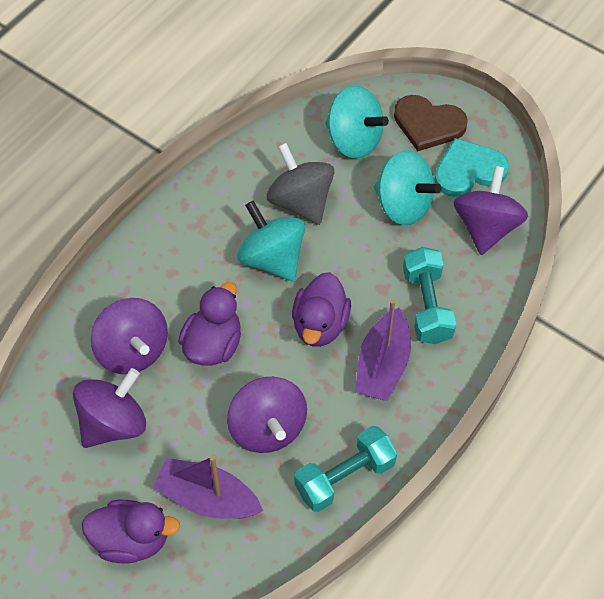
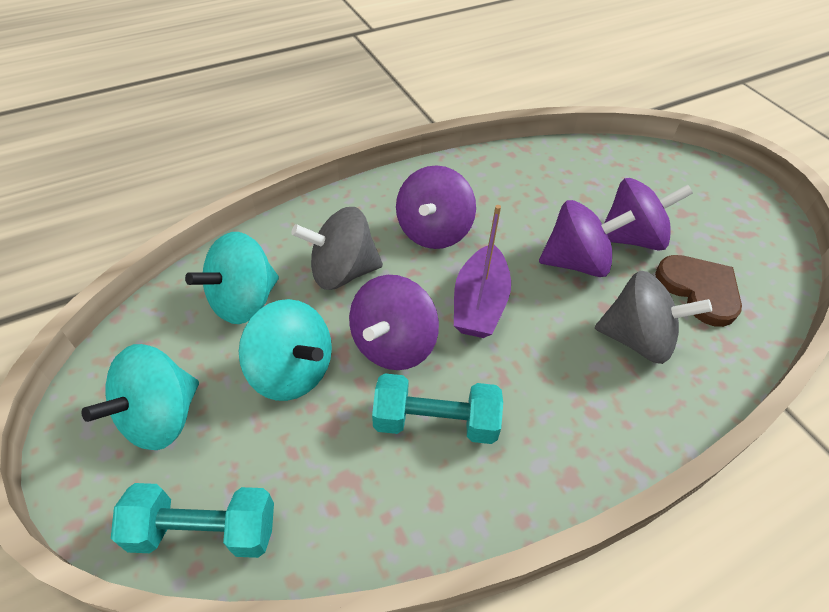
grey spinning top: 1 -> 2
purple boat: 2 -> 1
purple duck: 3 -> 0
turquoise heart: 1 -> 0

